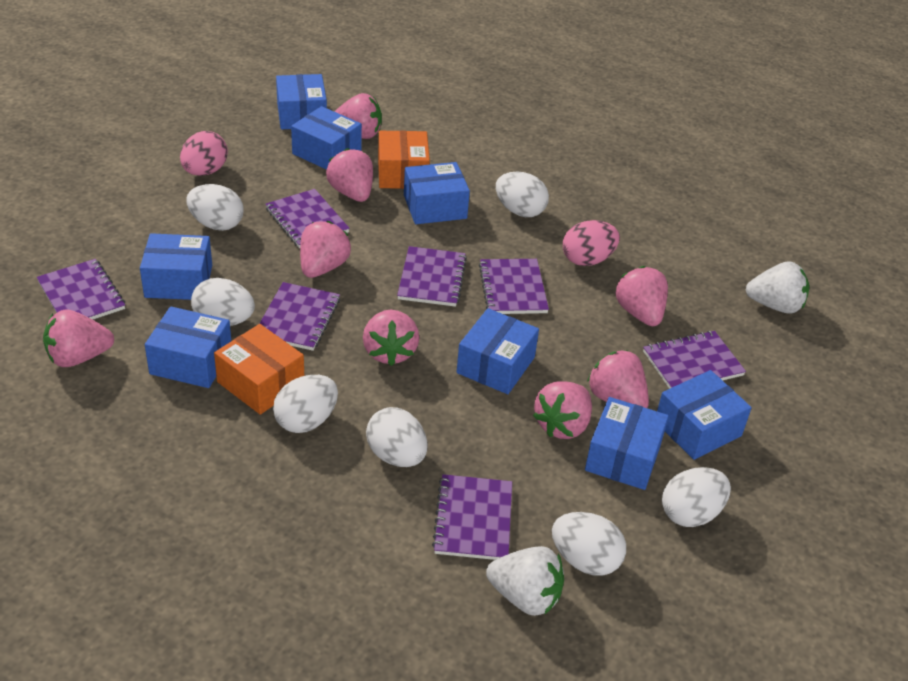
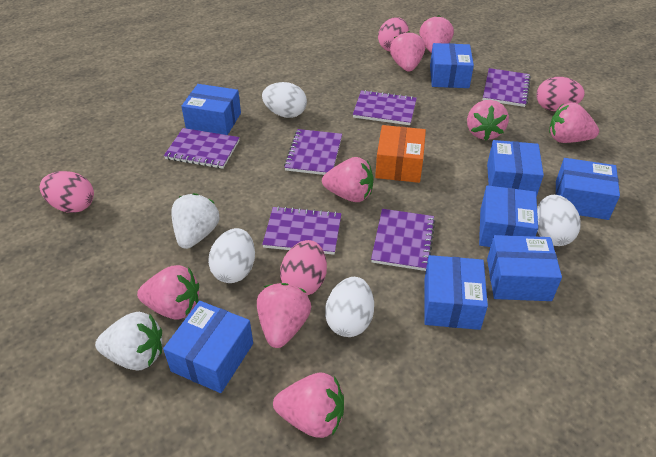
orange box: 2 -> 1
pink egg: 2 -> 4
purple notebook: 7 -> 6
white egg: 7 -> 4

